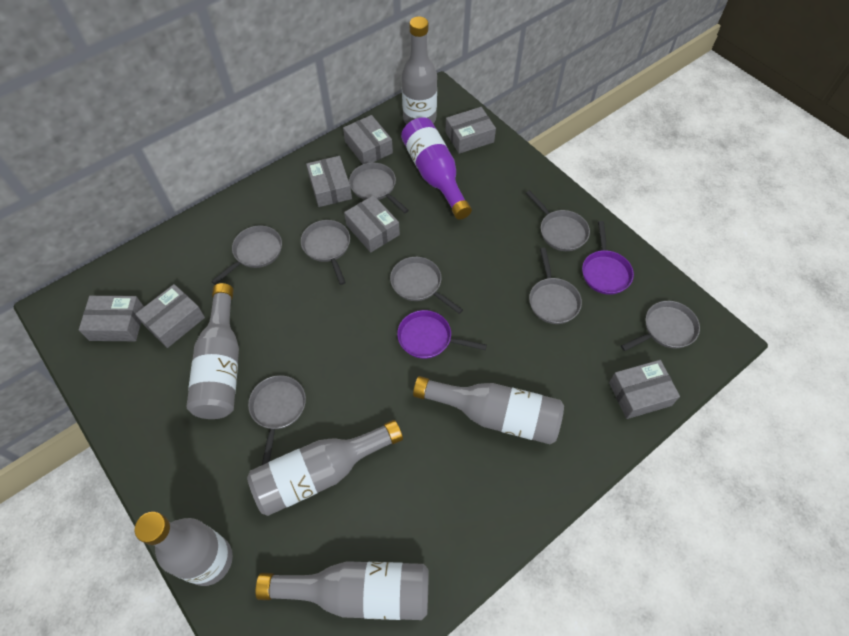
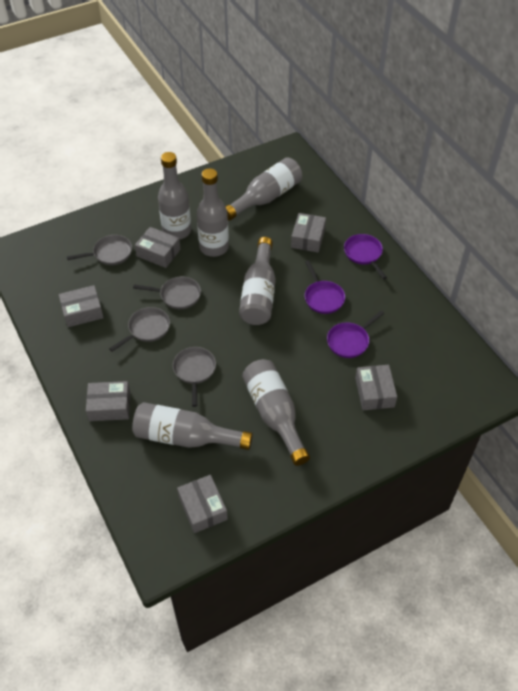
grey box: 7 -> 6
grey pan: 8 -> 4
purple bottle: 1 -> 0
purple pan: 2 -> 3

